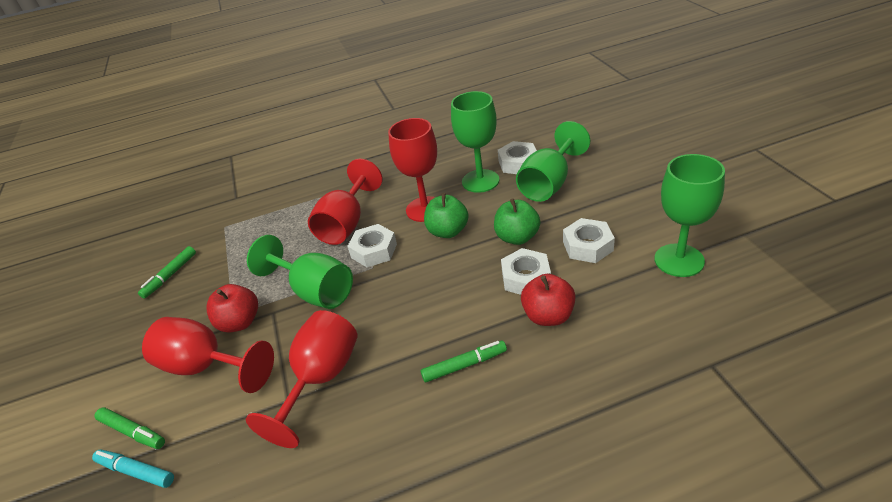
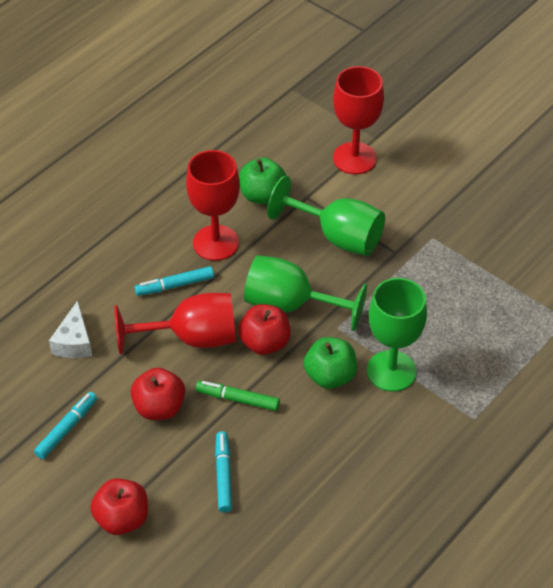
green goblet: 4 -> 3
green marker: 3 -> 1
red apple: 2 -> 3
red goblet: 4 -> 3
turquoise marker: 1 -> 3
white cheese: 0 -> 1
white nut: 4 -> 0

